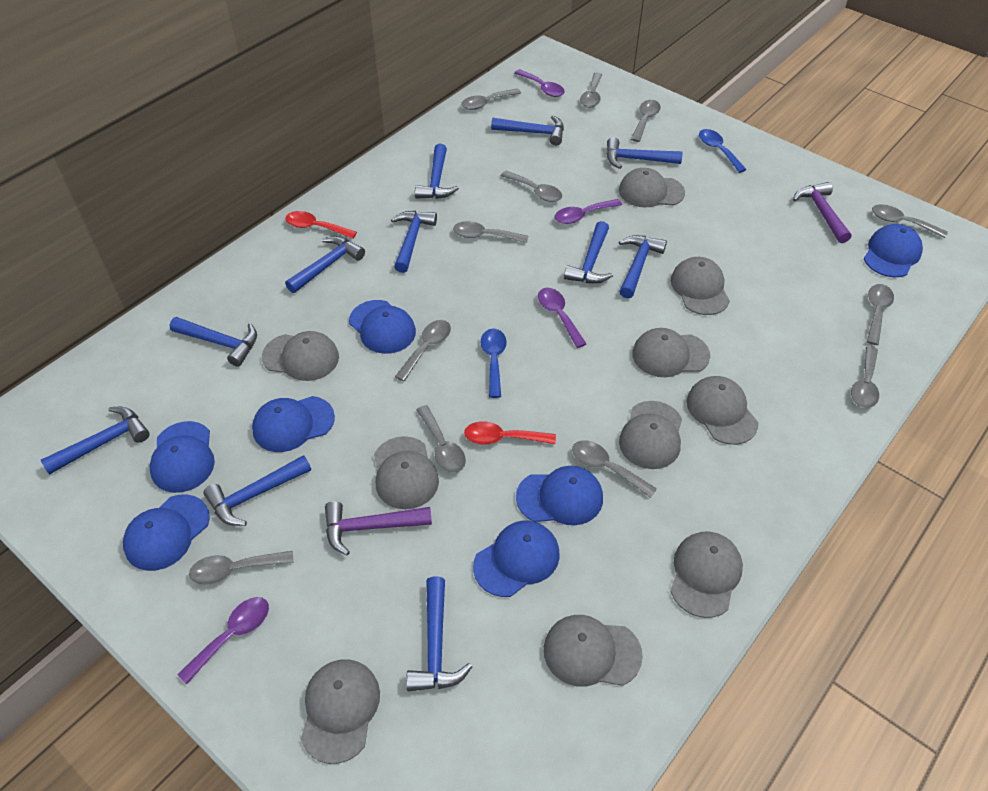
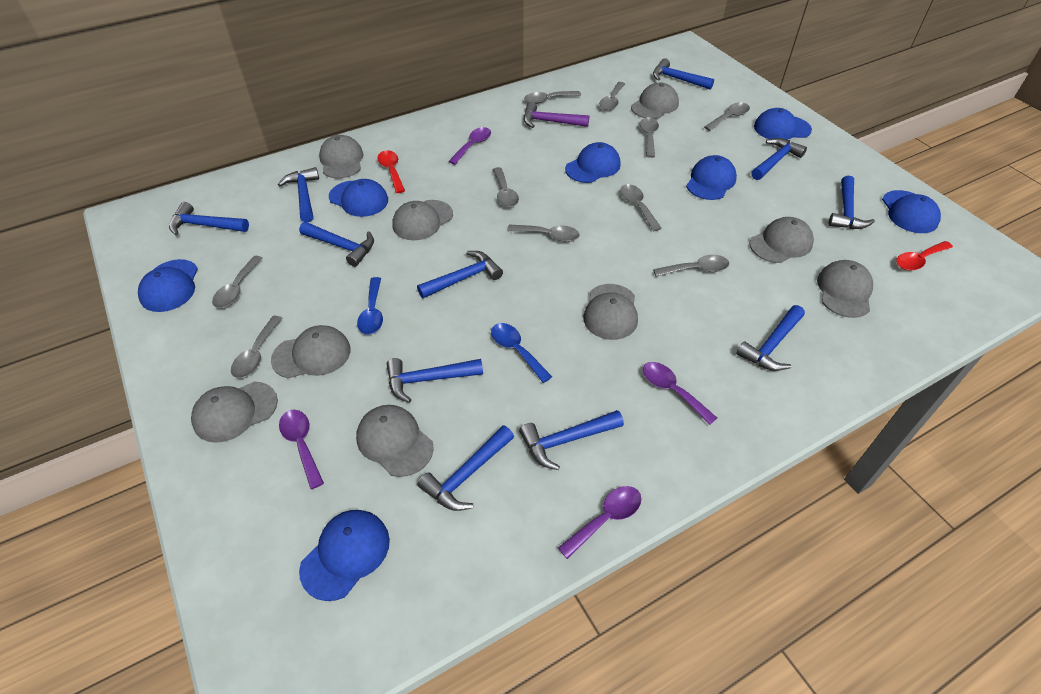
grey cap: 10 -> 9
grey spoon: 12 -> 10
purple hammer: 2 -> 1

